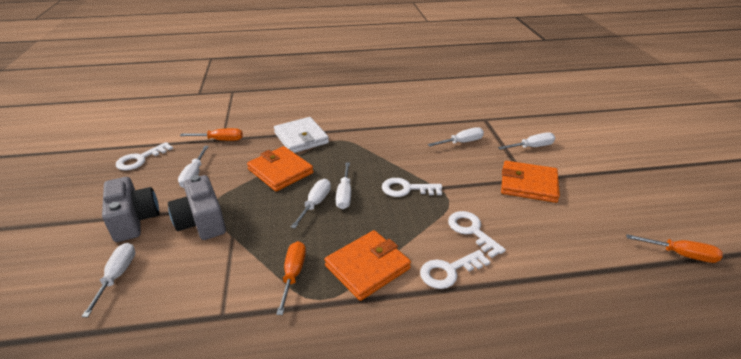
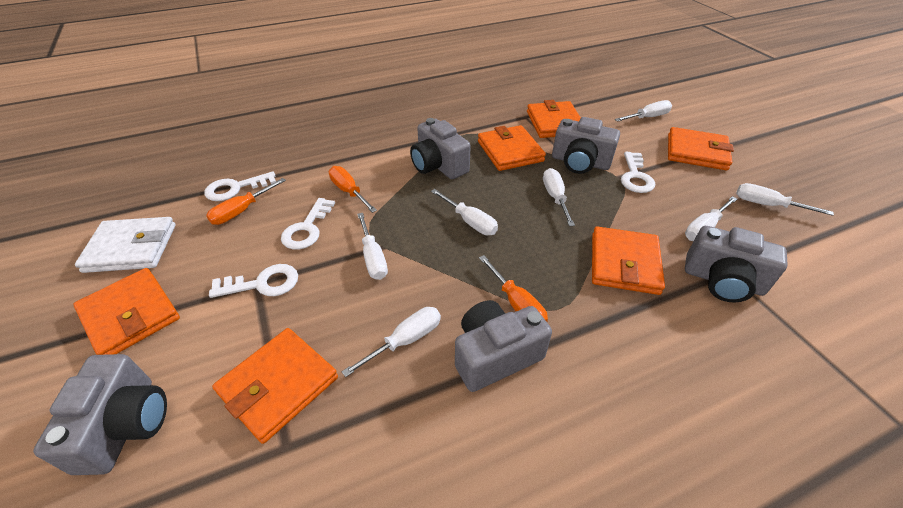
grey camera: 2 -> 5
orange wallet: 3 -> 6
white screwdriver: 6 -> 7

